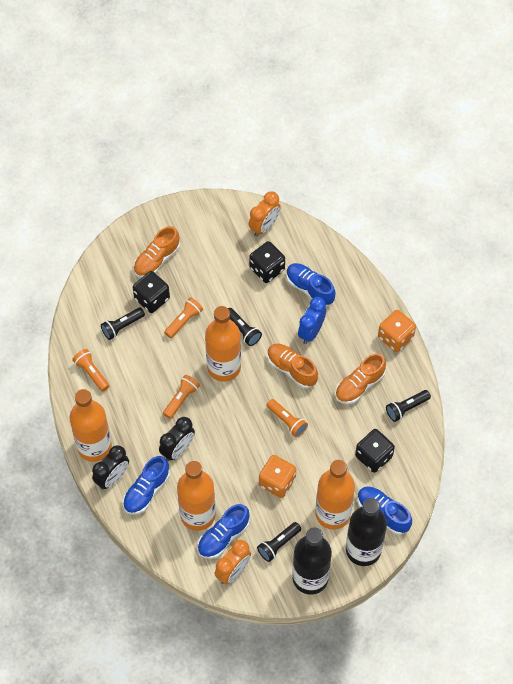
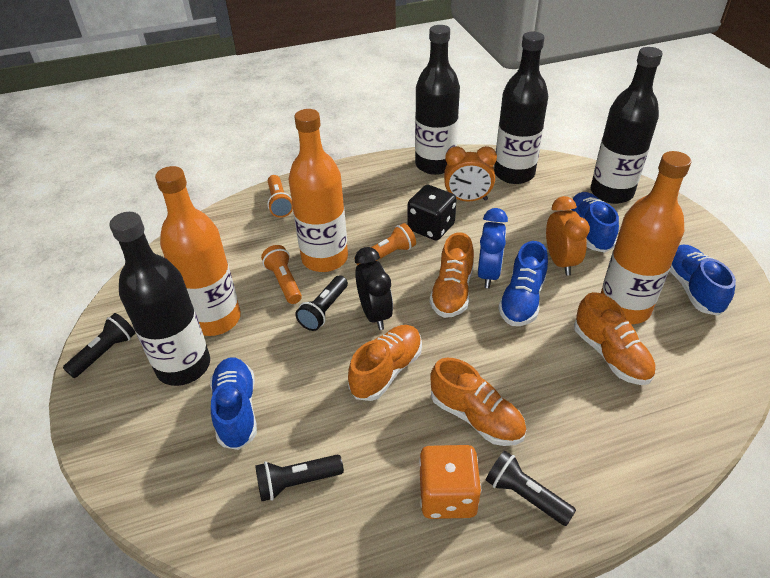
black bottle: 2 -> 4
black clock: 2 -> 1
black dice: 3 -> 1
orange bottle: 4 -> 3
orange dice: 2 -> 1
orange flashlight: 4 -> 3
orange shoe: 3 -> 4

